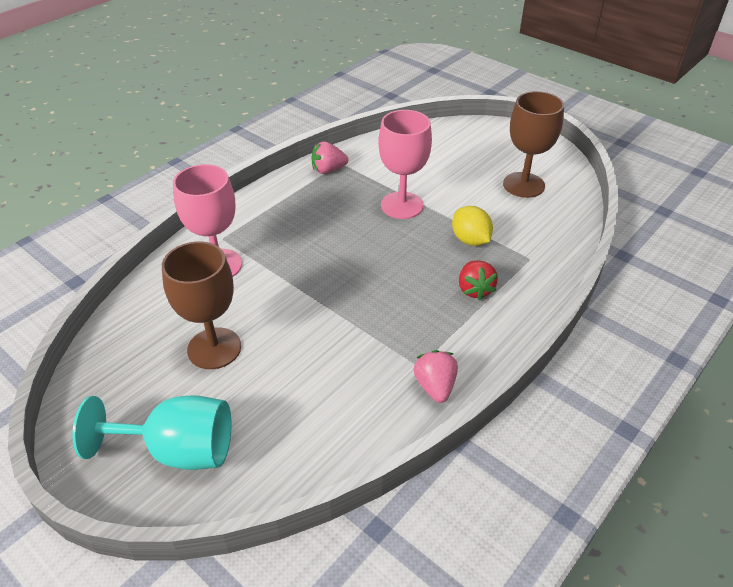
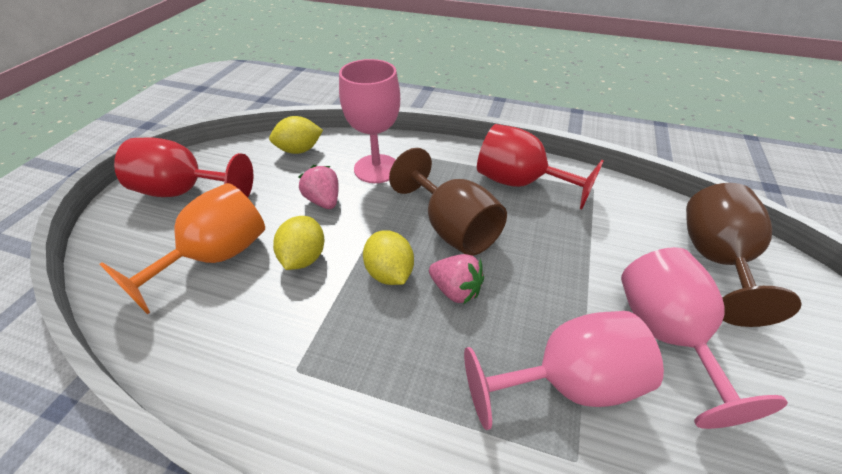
orange goblet: 0 -> 1
pink goblet: 2 -> 3
red goblet: 0 -> 2
red strawberry: 1 -> 0
turquoise goblet: 1 -> 0
yellow lemon: 1 -> 3

